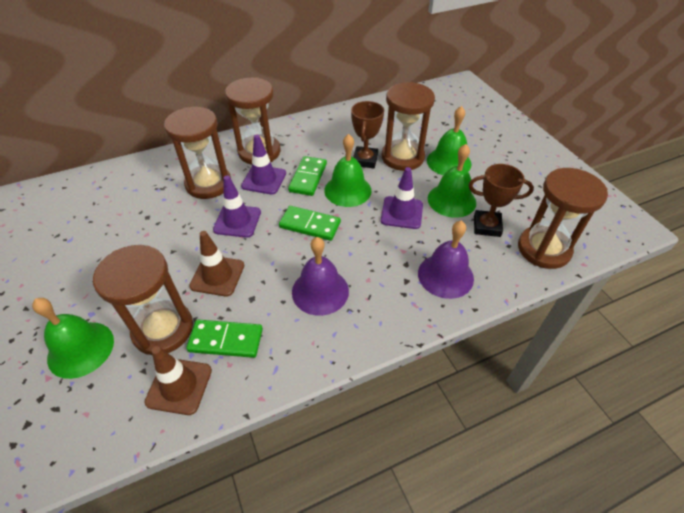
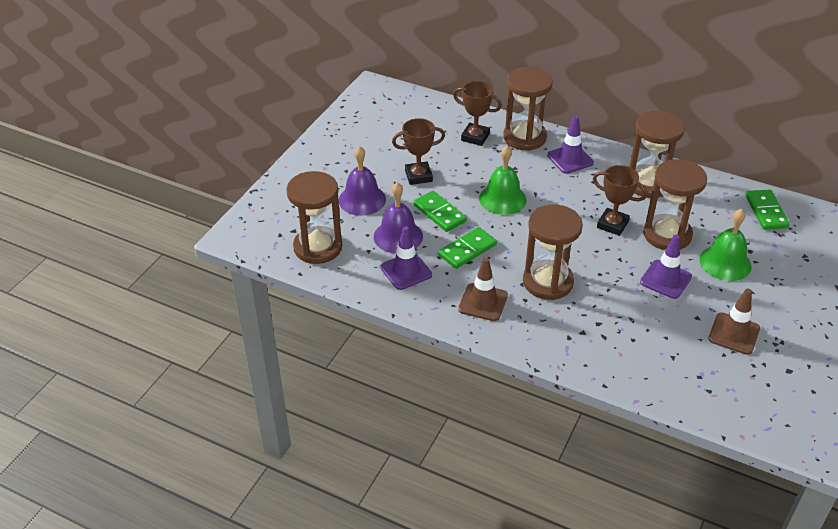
brown trophy: 2 -> 3
green bell: 4 -> 2

